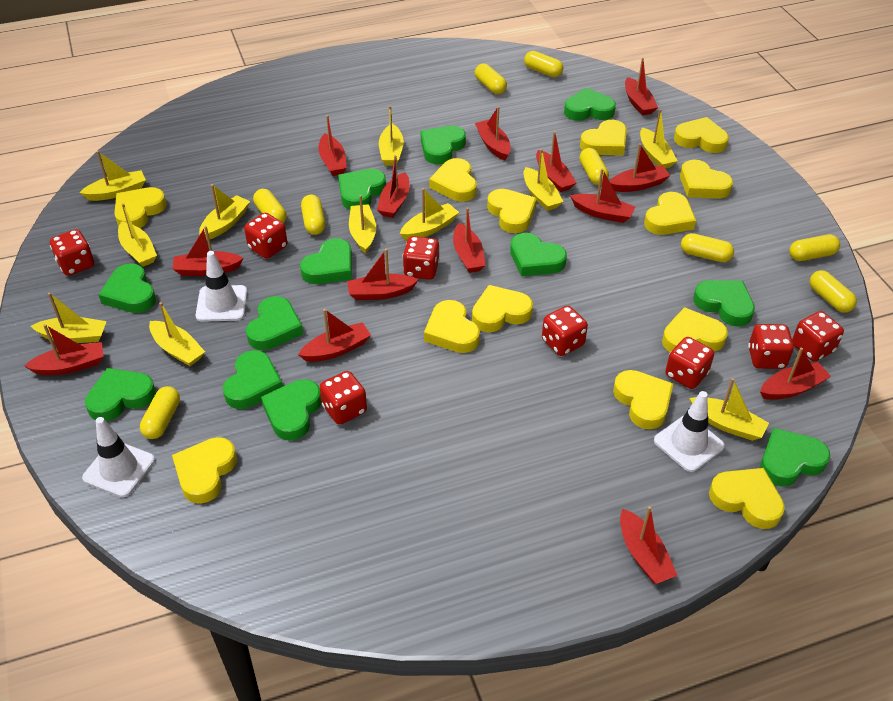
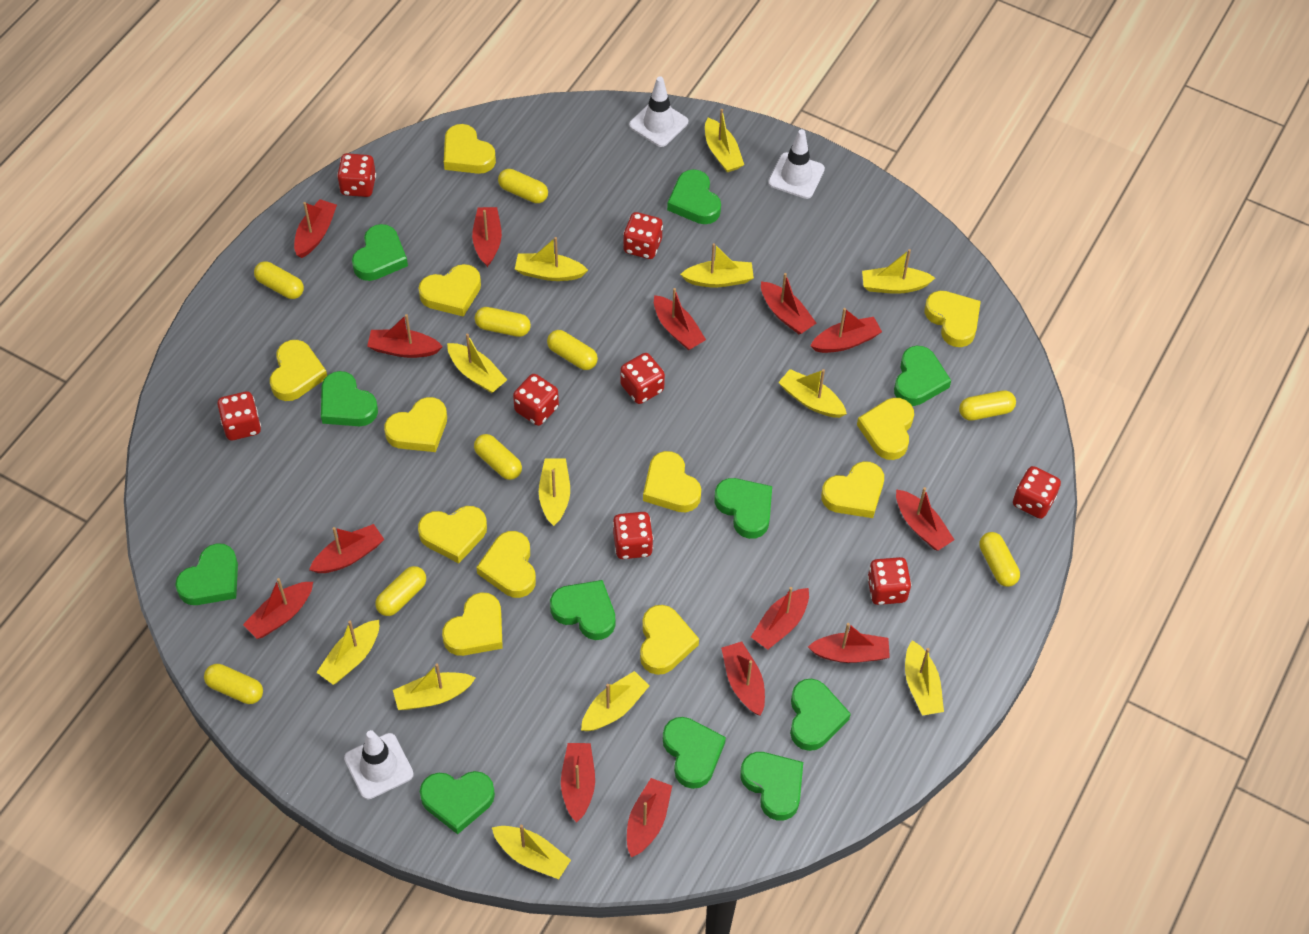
green heart: 12 -> 11
yellow boat: 11 -> 12
yellow heart: 13 -> 12

